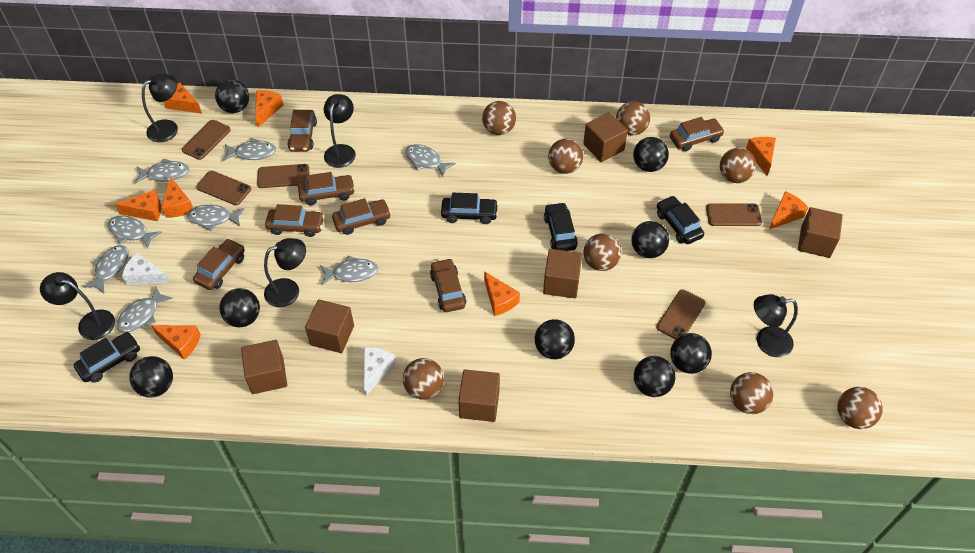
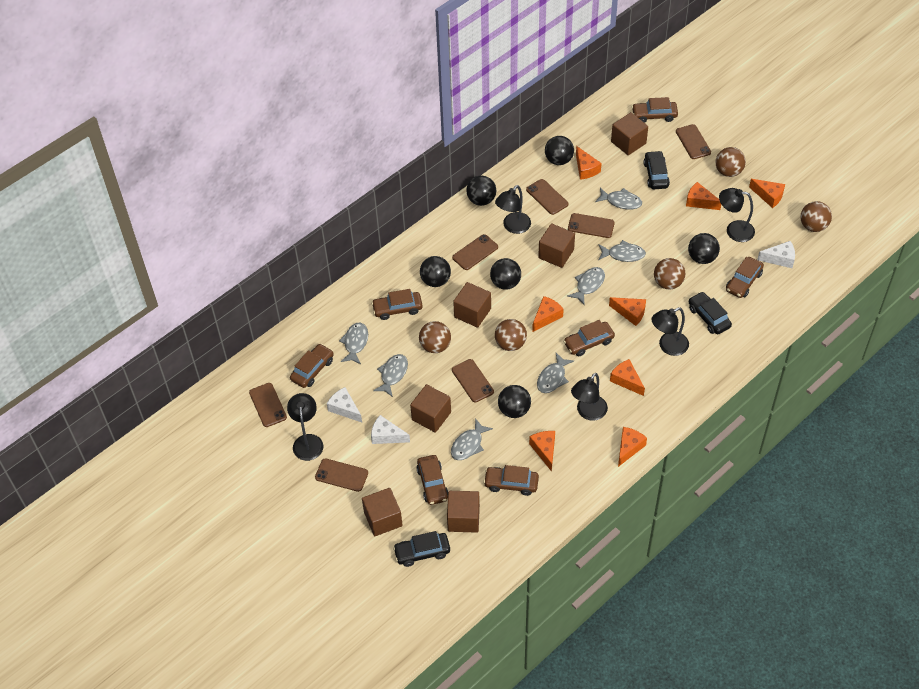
black ball: 8 -> 6
black car: 4 -> 3
brown ball: 8 -> 5
brown phone: 5 -> 7
grey fish: 8 -> 7
white cheese: 2 -> 3

